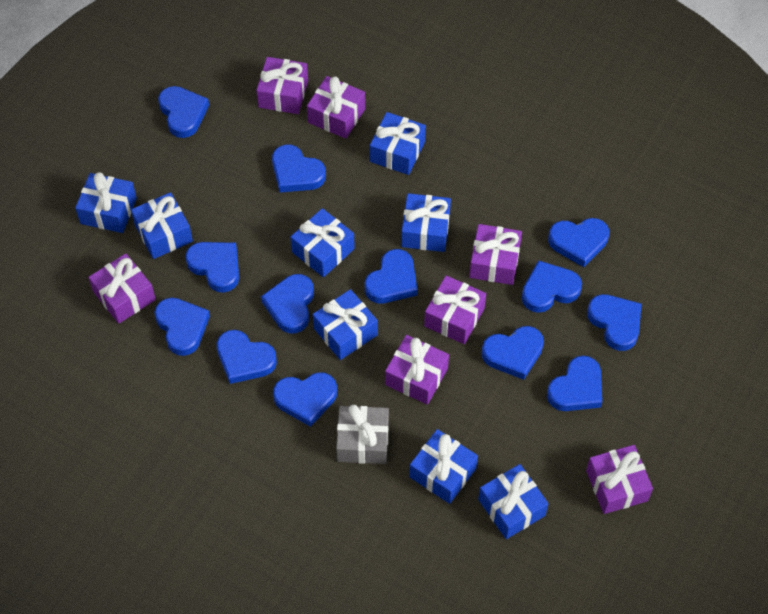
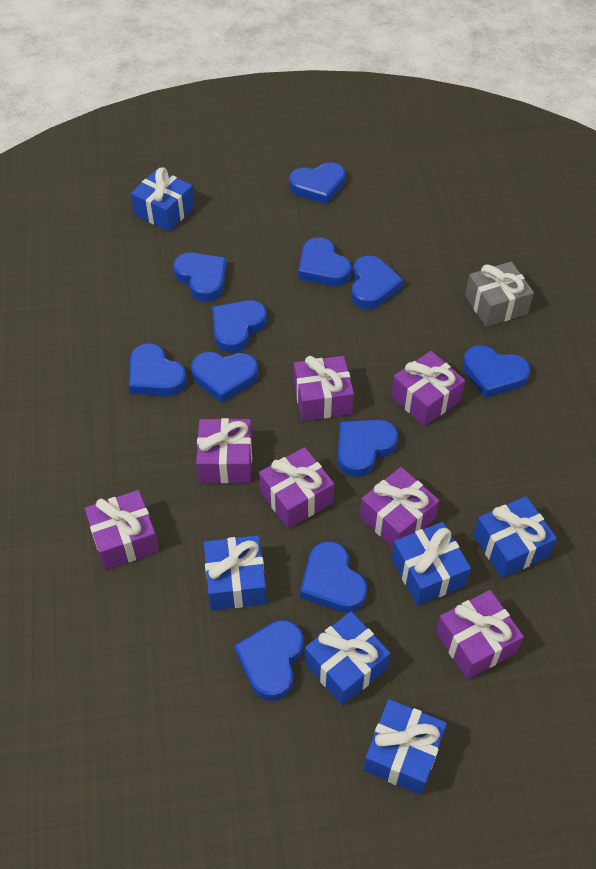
blue gift: 8 -> 6
blue heart: 13 -> 11

